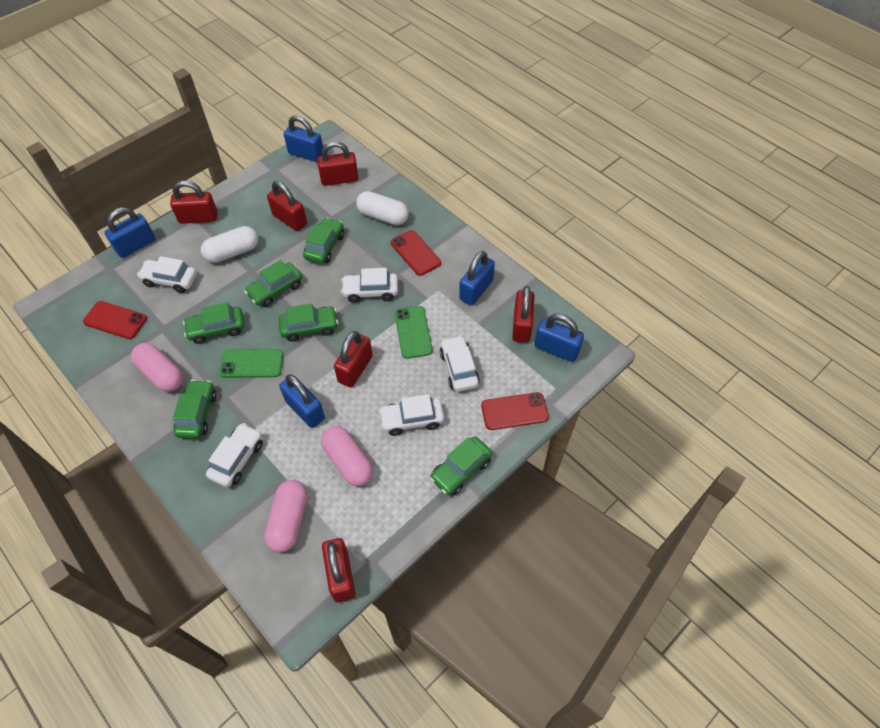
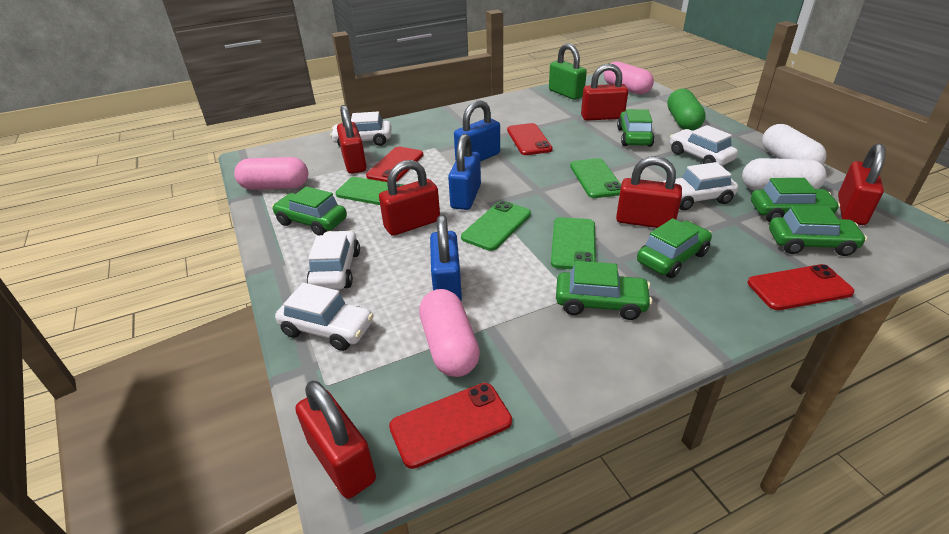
blue padlock: 5 -> 3
green capsule: 0 -> 1
green padlock: 0 -> 1
green phone: 2 -> 4
red phone: 3 -> 4

